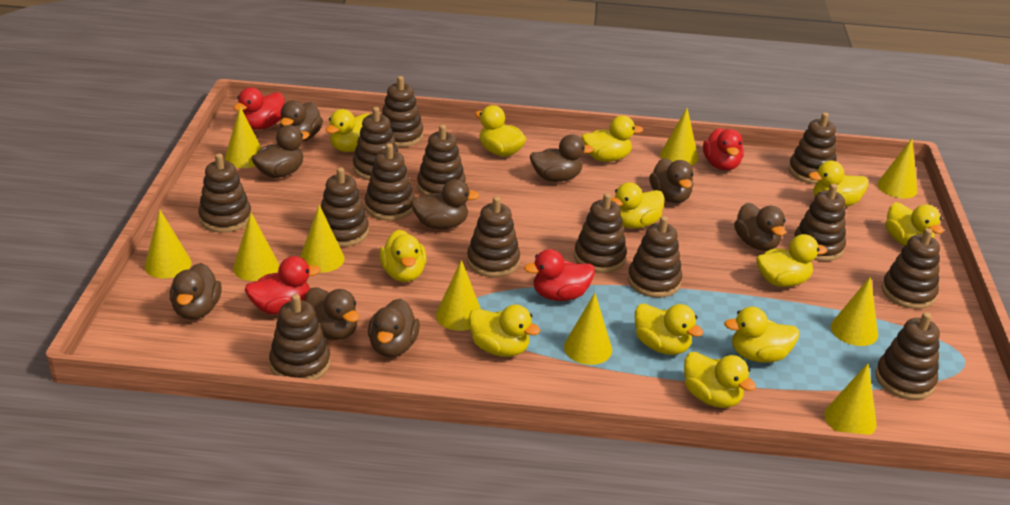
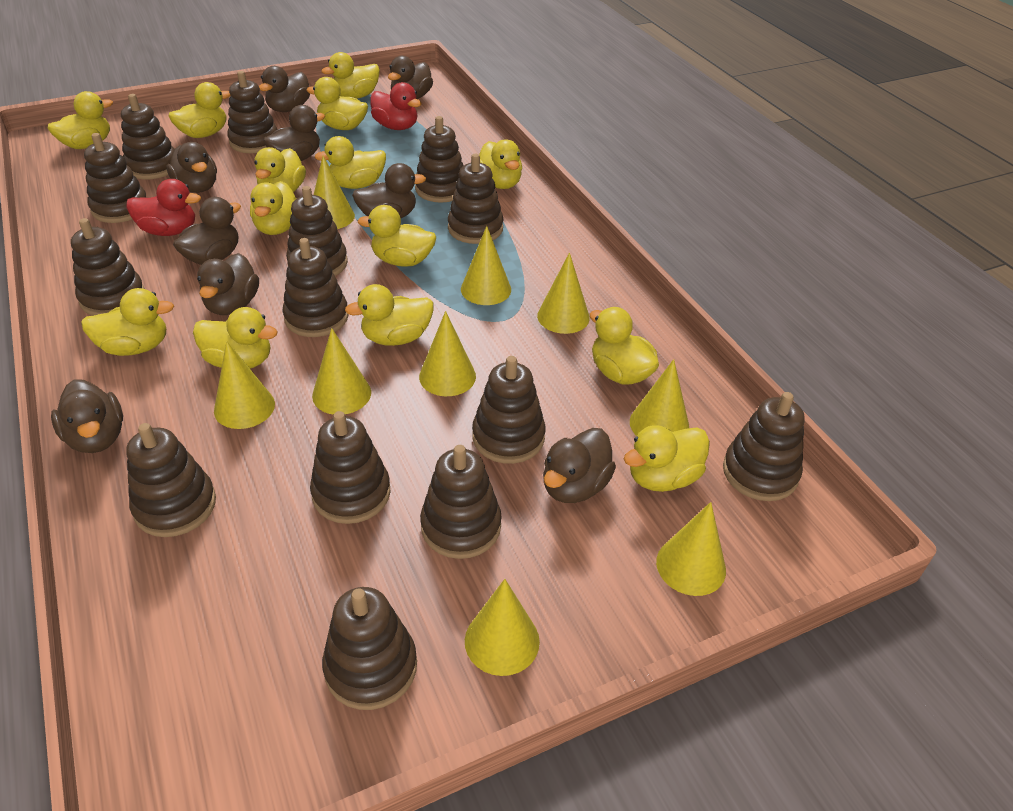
red duck: 4 -> 2
yellow cone: 10 -> 9
yellow duck: 12 -> 14

